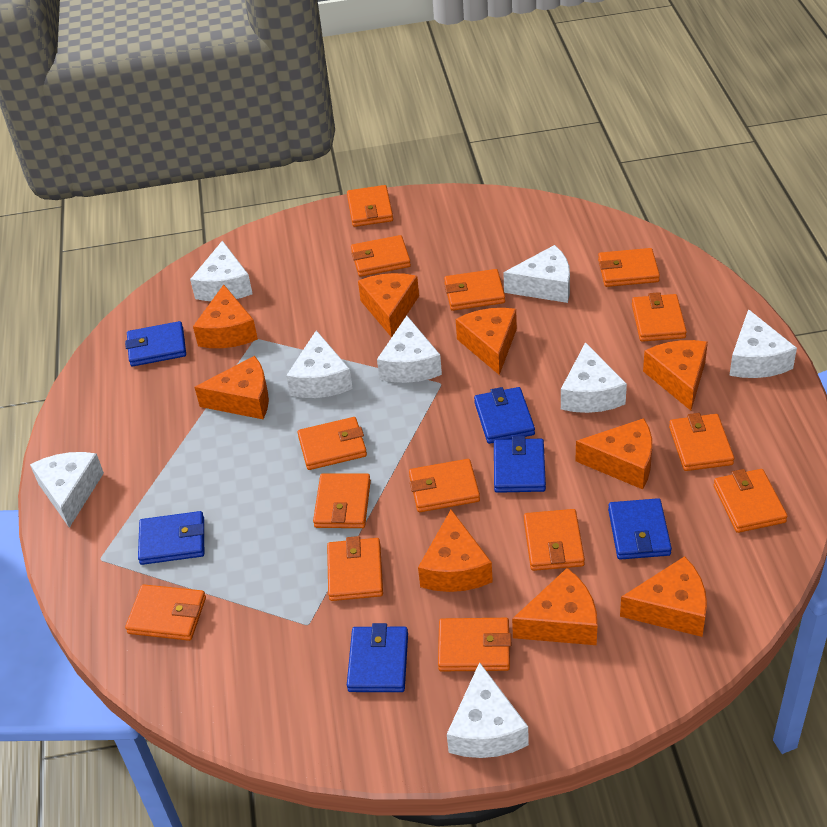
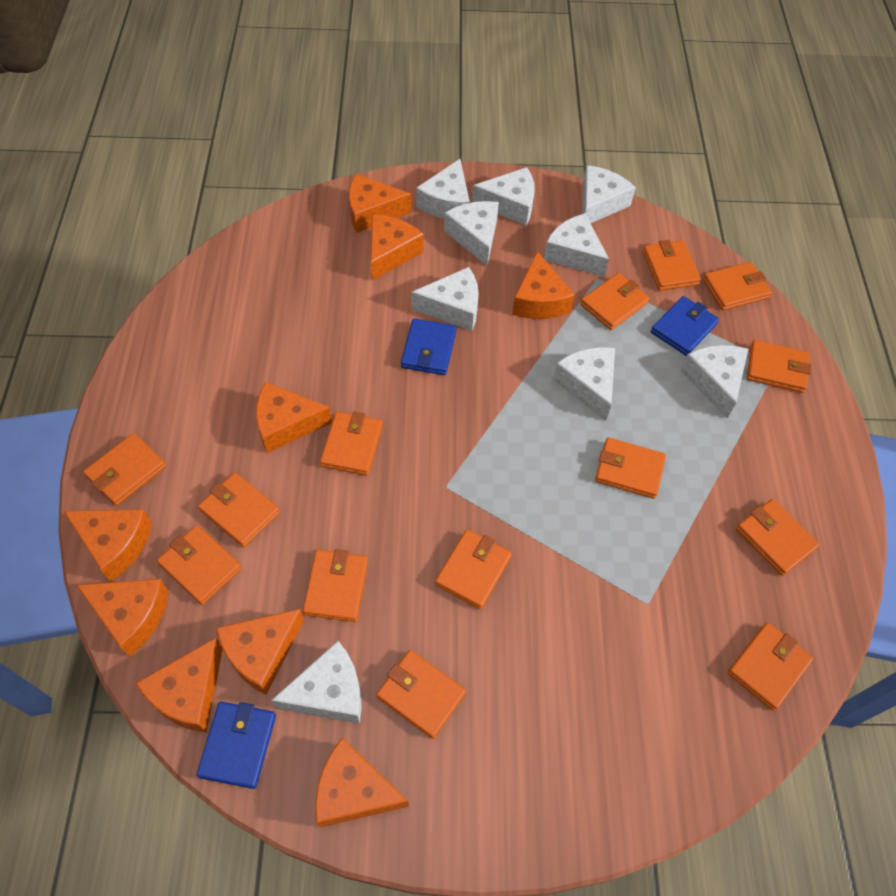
blue wallet: 6 -> 3
white cheese: 8 -> 9

